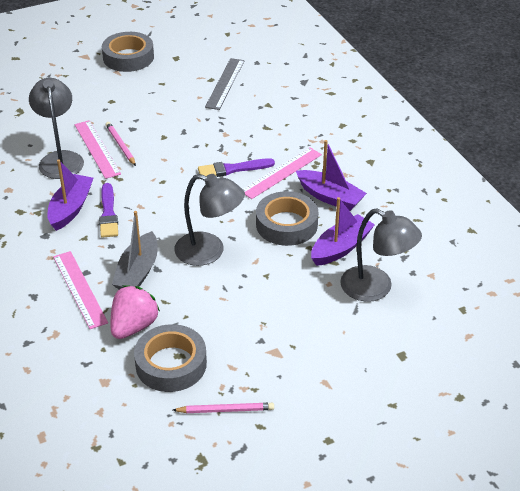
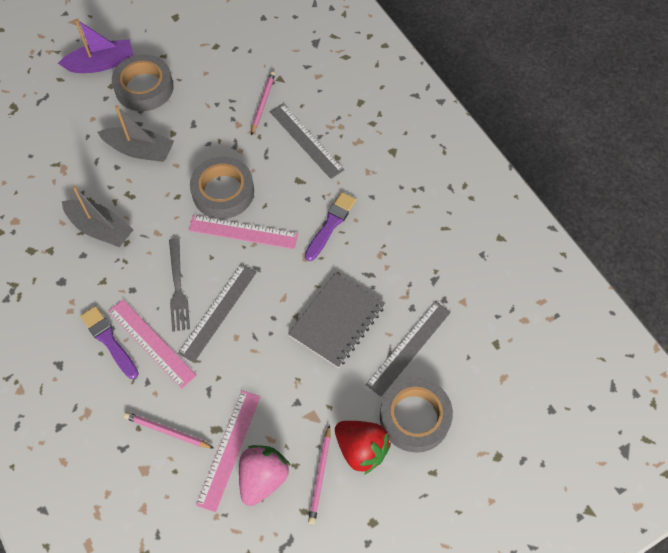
grey boat: 1 -> 2
grey fork: 0 -> 1
grey lamp: 3 -> 0
grey notebook: 0 -> 1
grey ruler: 1 -> 3
pink pencil: 2 -> 3
purple boat: 3 -> 1
red strawberry: 0 -> 1

